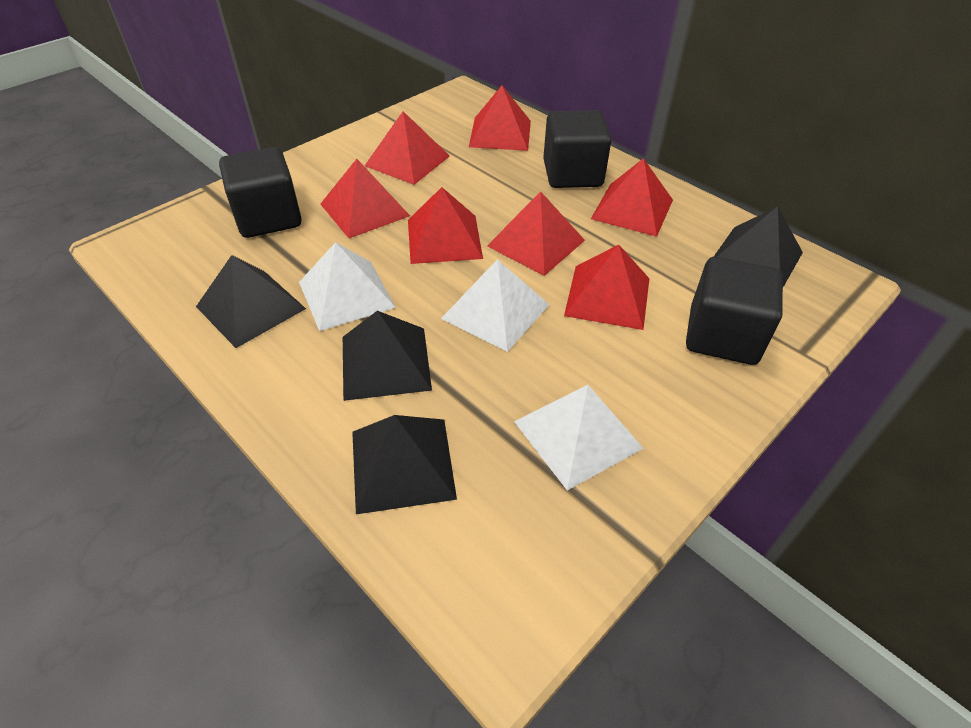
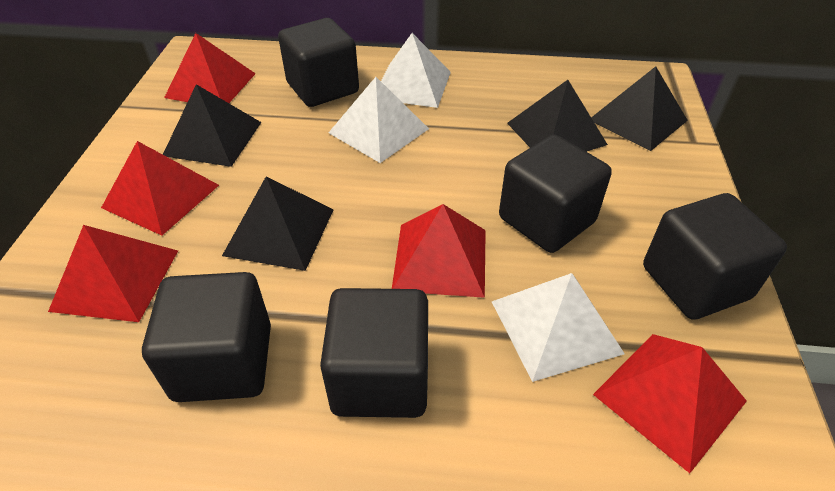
black cube: 3 -> 5
red pyramid: 7 -> 5

